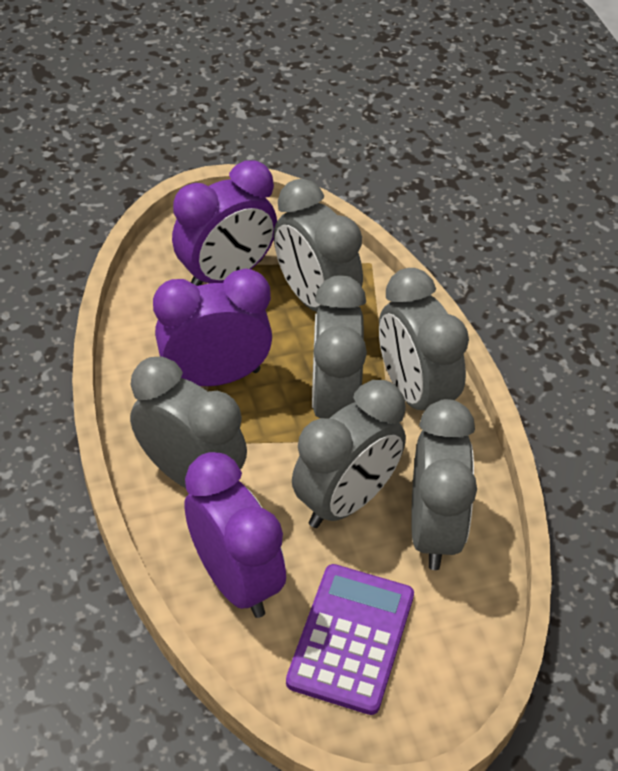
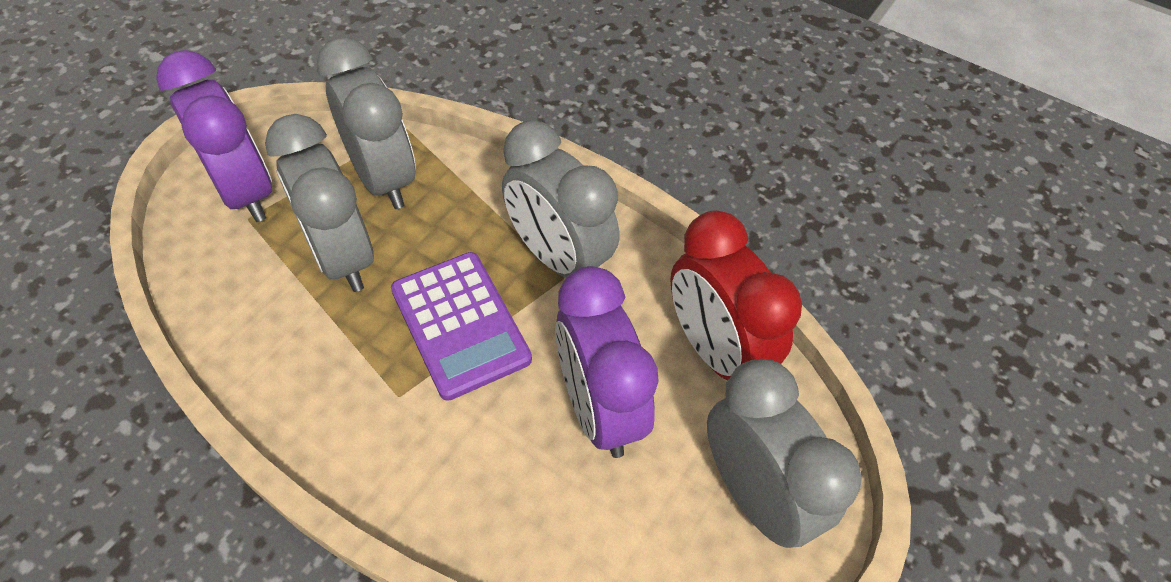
grey clock: 6 -> 4
purple clock: 3 -> 2
red clock: 0 -> 1

